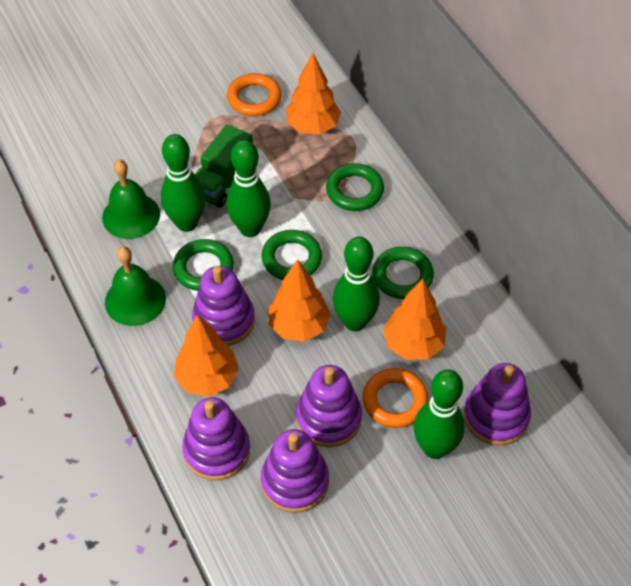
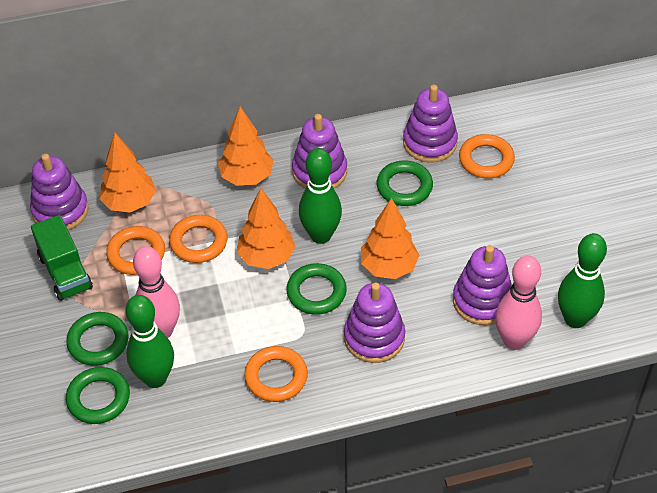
green bell: 2 -> 0
green bowling pin: 4 -> 3
orange ring: 2 -> 4
pink bowling pin: 0 -> 2

